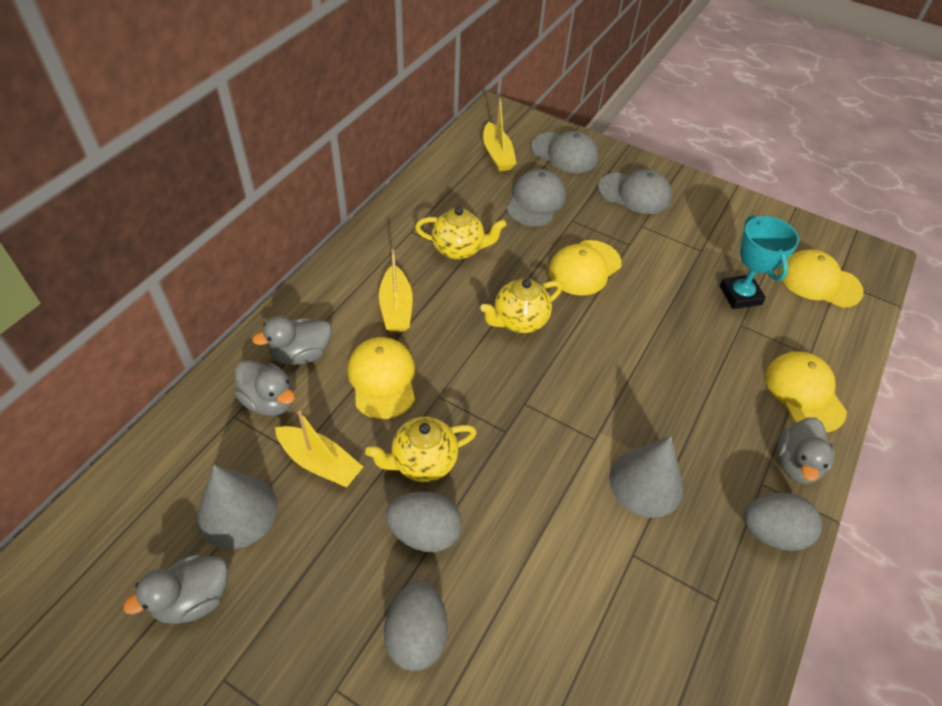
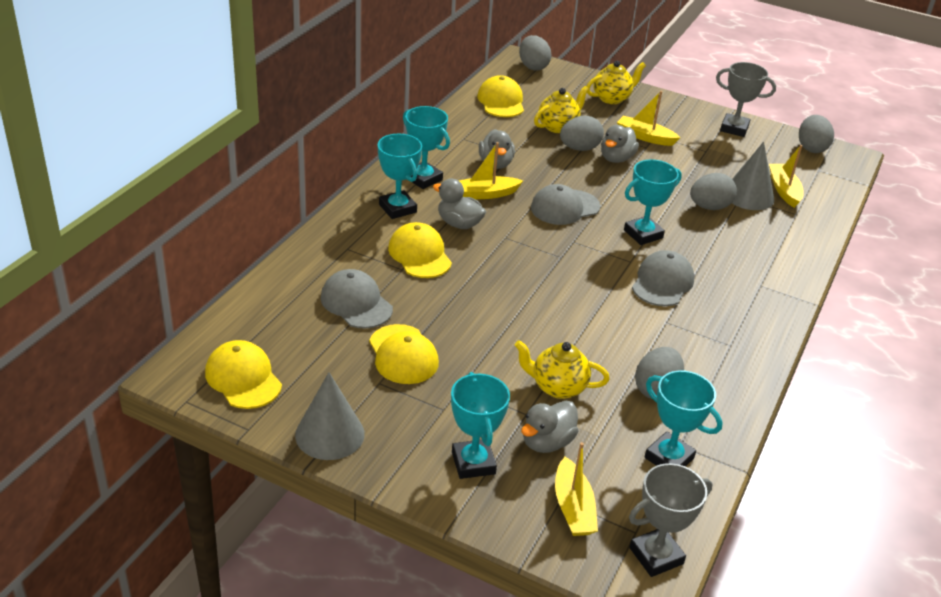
grey egg: 3 -> 5
grey trophy: 0 -> 2
turquoise trophy: 1 -> 5
yellow boat: 3 -> 4

